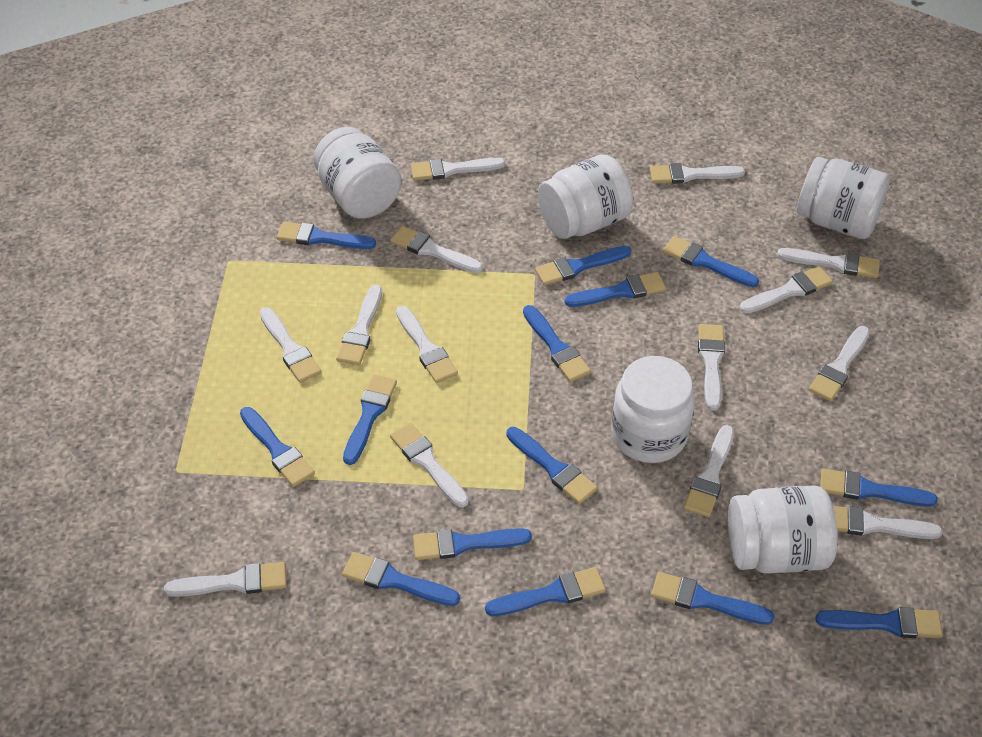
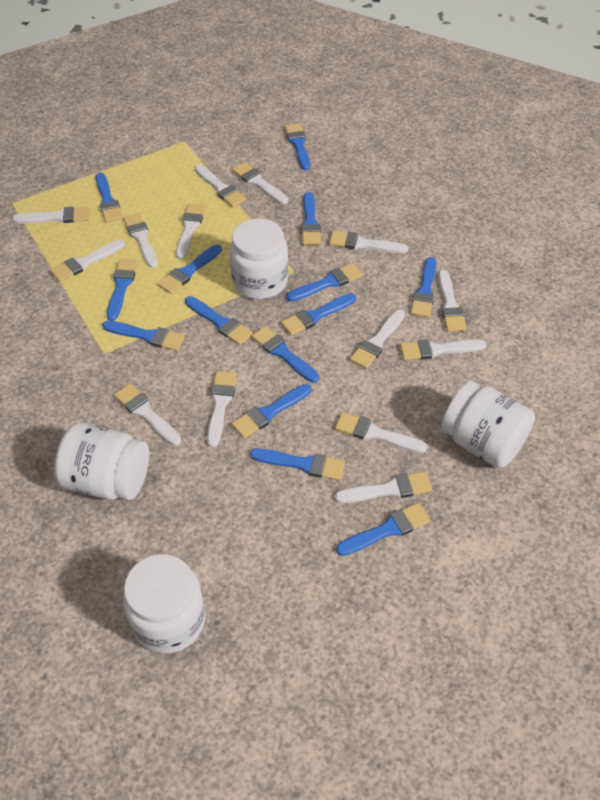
white jar: 5 -> 4

